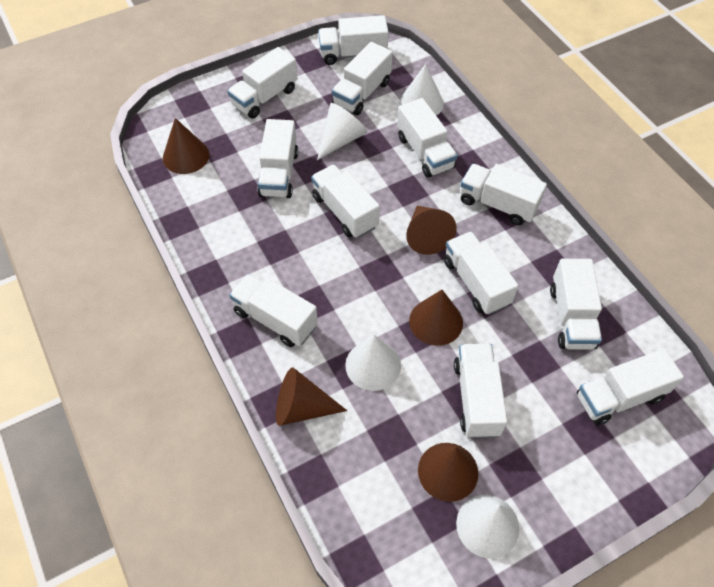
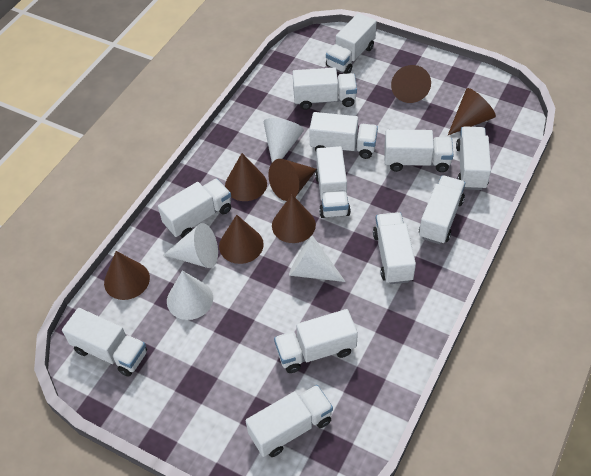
brown cone: 5 -> 7

